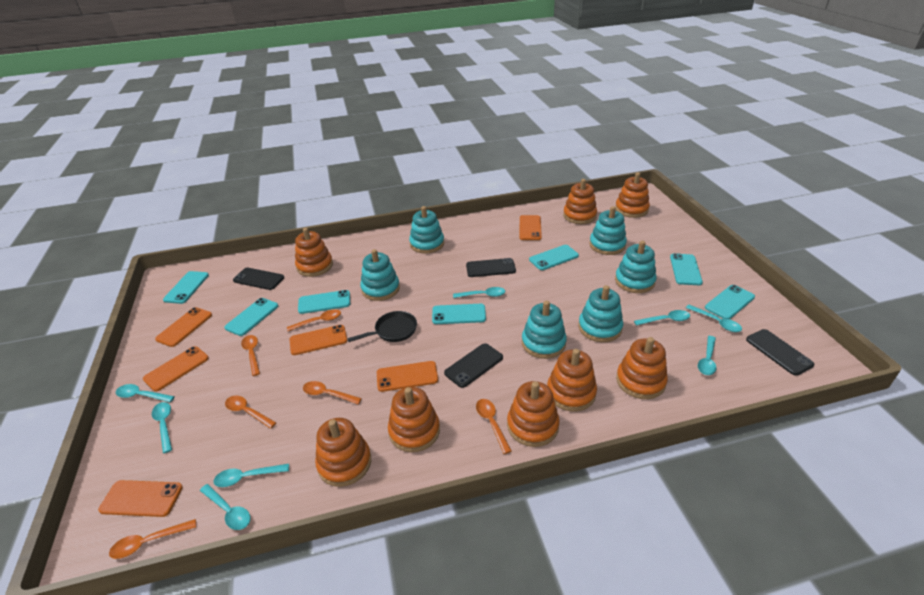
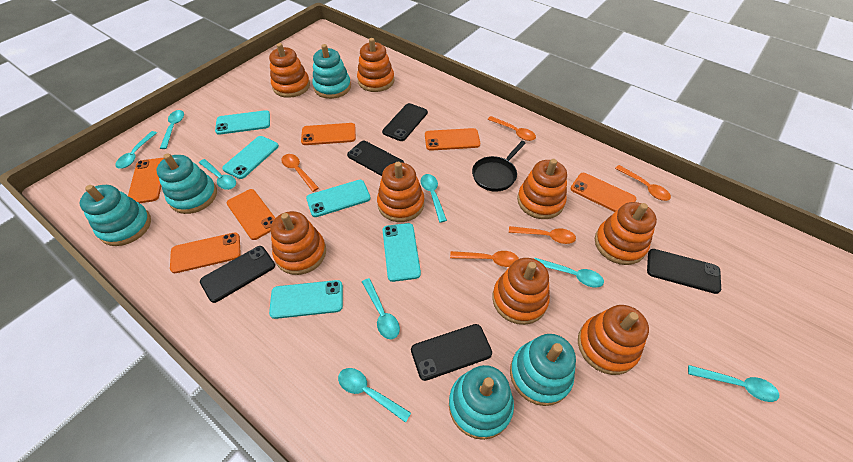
black phone: 4 -> 5
orange spoon: 6 -> 5
turquoise phone: 7 -> 5
turquoise stacking toy: 6 -> 5

